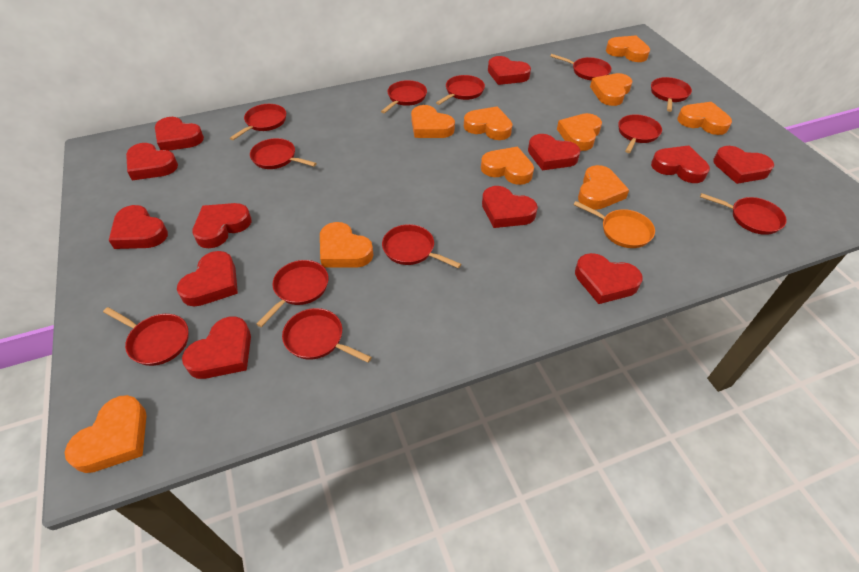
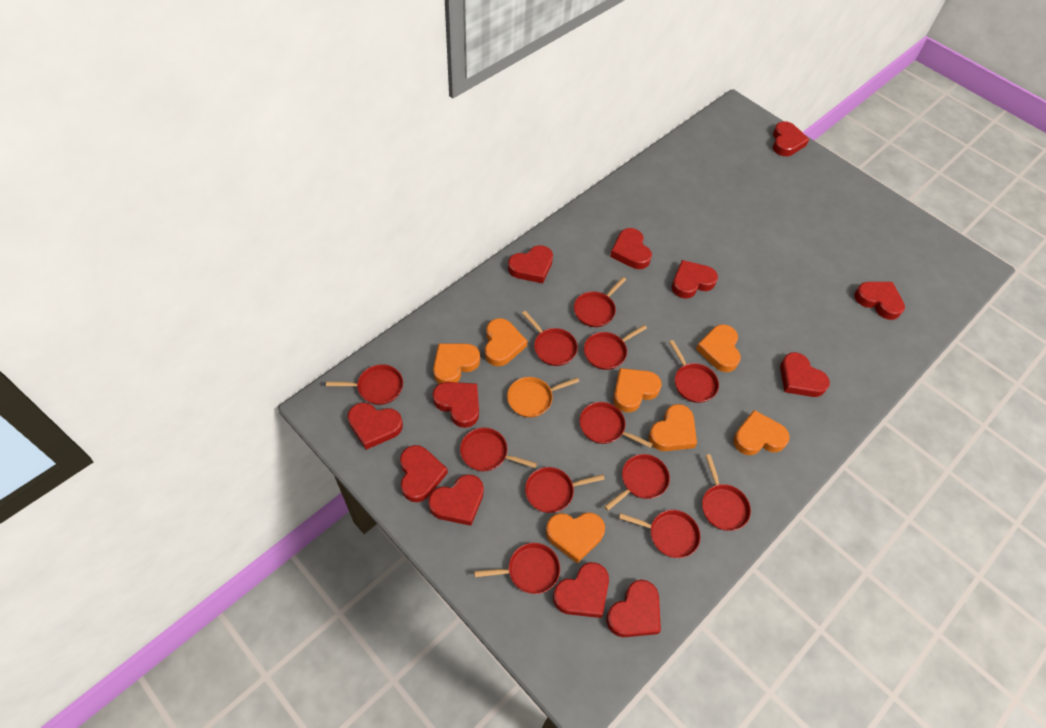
orange heart: 10 -> 7

